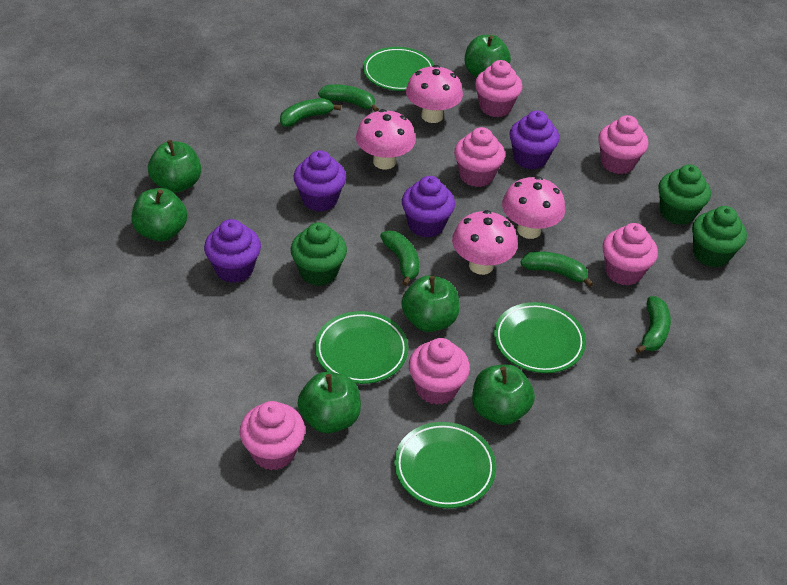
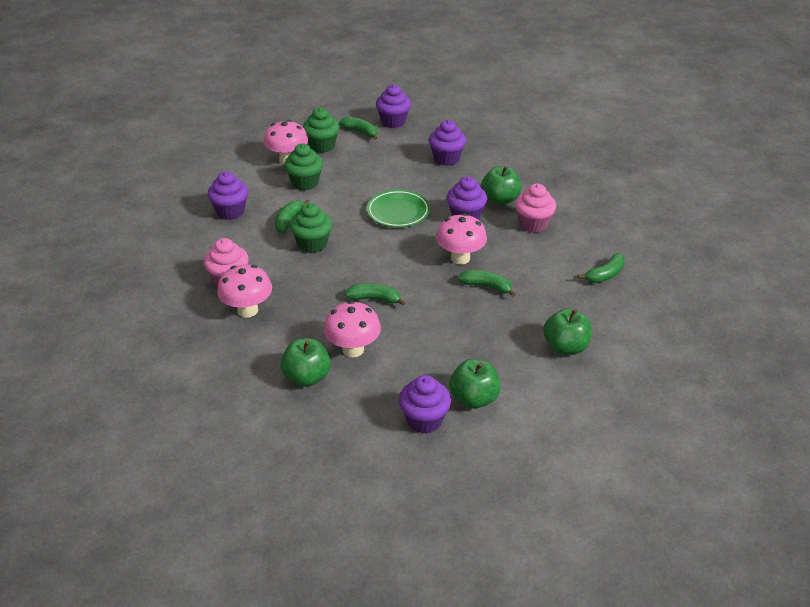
green apple: 6 -> 4
green plate: 4 -> 1
pink cupcake: 6 -> 2
purple cupcake: 4 -> 5

